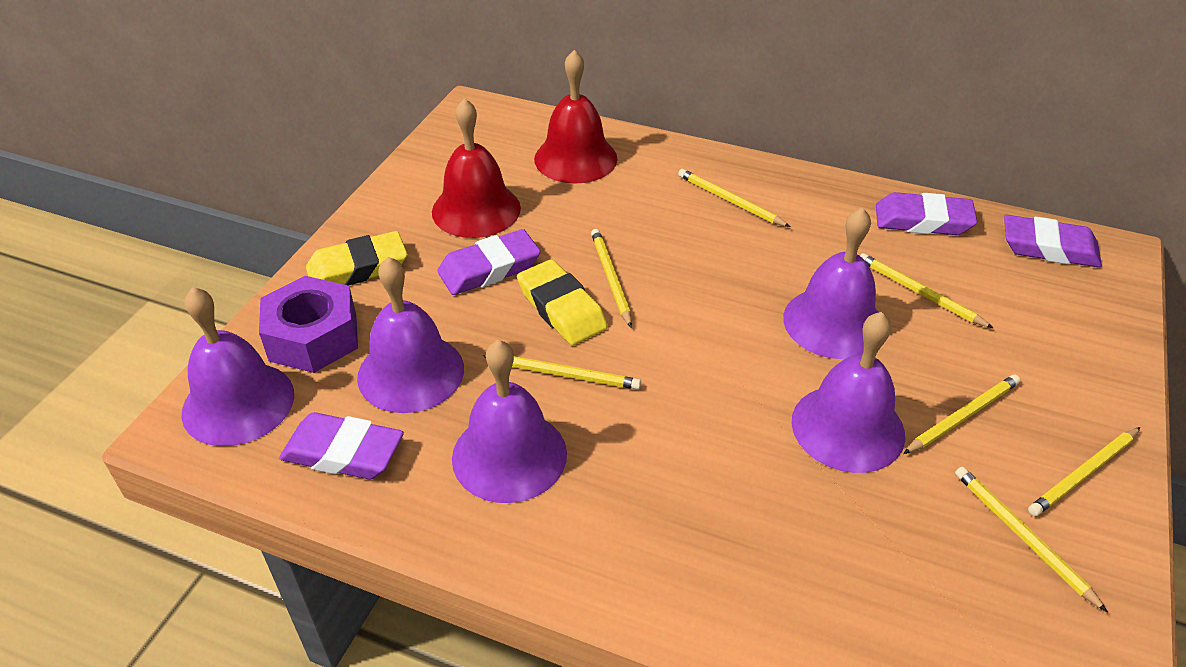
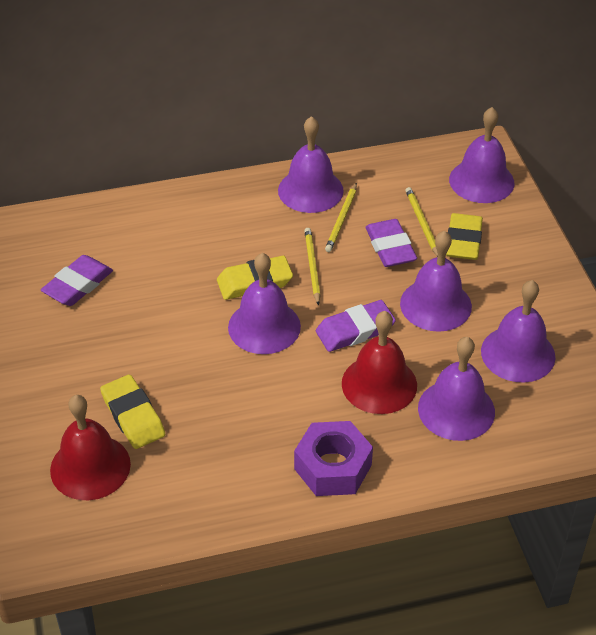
purple bell: 5 -> 6
purple eraser: 4 -> 3
yellow eraser: 2 -> 3
yellow pencil: 7 -> 3

